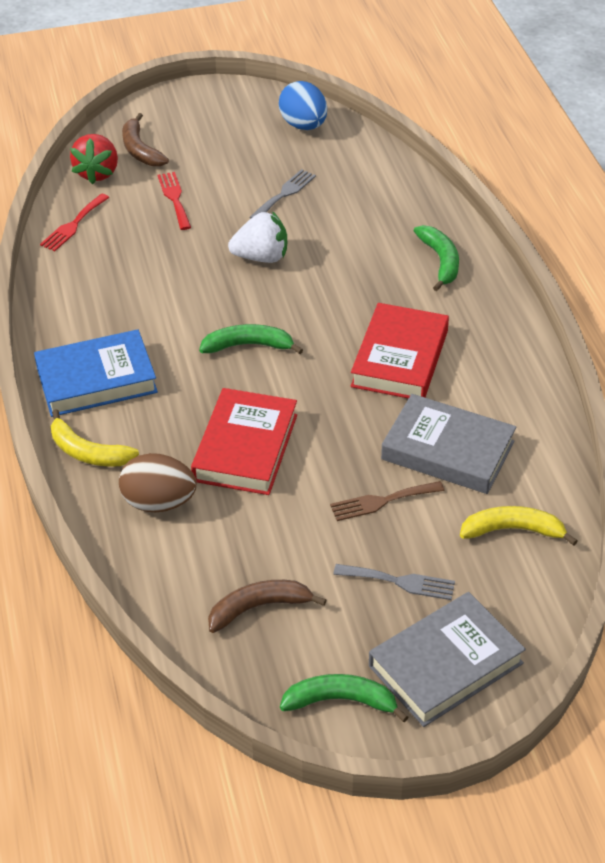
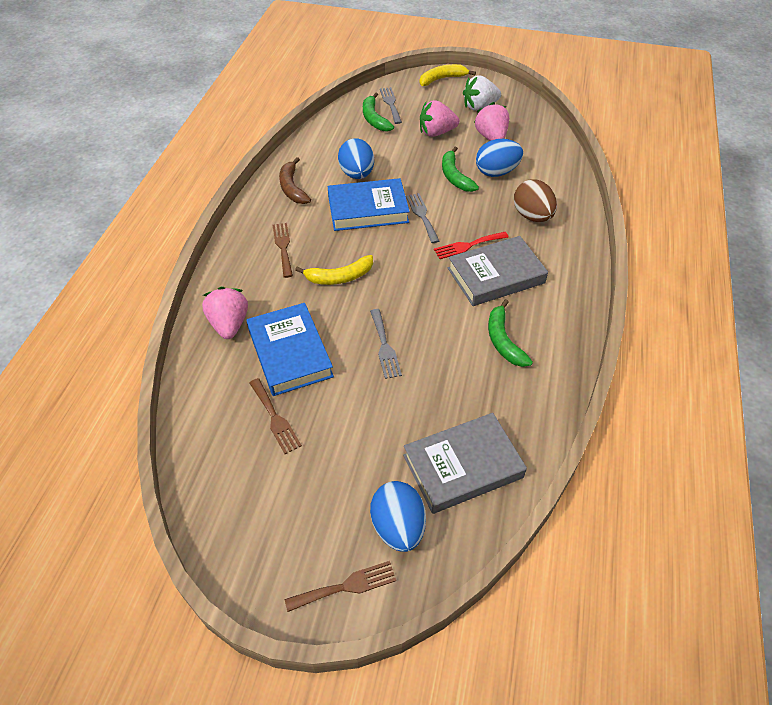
blue book: 1 -> 2
blue egg: 1 -> 3
brown banana: 2 -> 1
brown fork: 1 -> 3
grey fork: 2 -> 3
pink strawberry: 0 -> 3
red book: 2 -> 0
red fork: 2 -> 1
red strawberry: 1 -> 0

